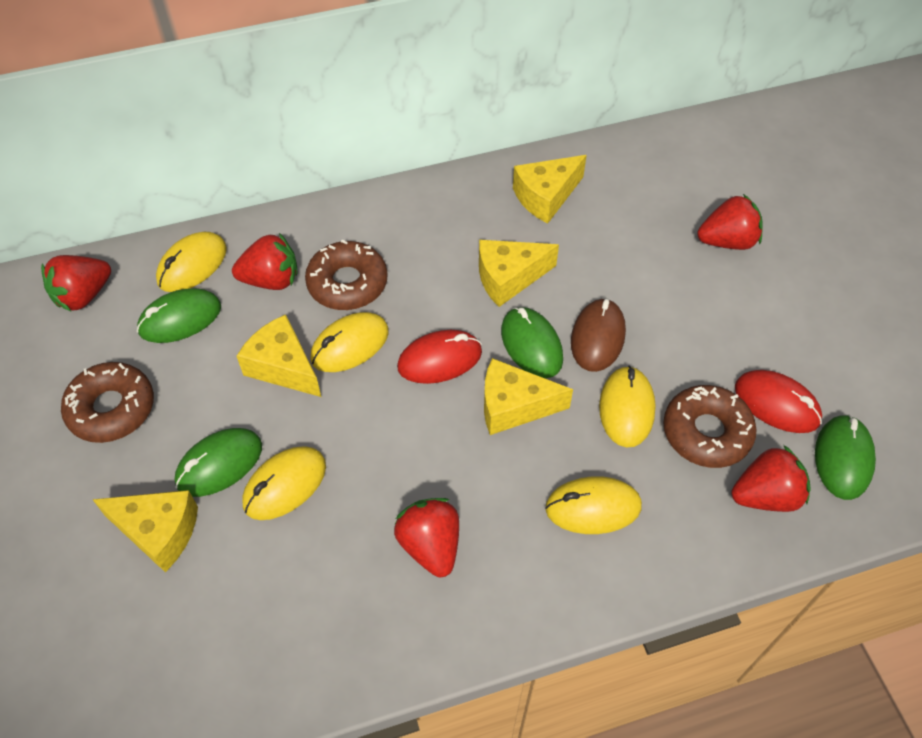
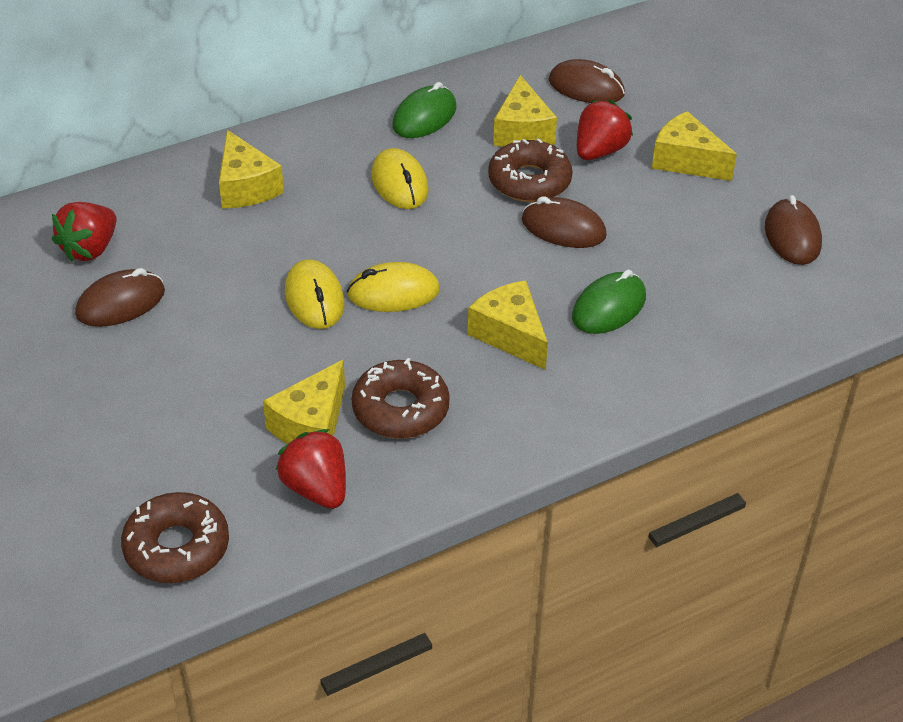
brown mouse: 1 -> 4
green mouse: 4 -> 2
red mouse: 2 -> 0
red strawberry: 5 -> 3
yellow mouse: 5 -> 3

